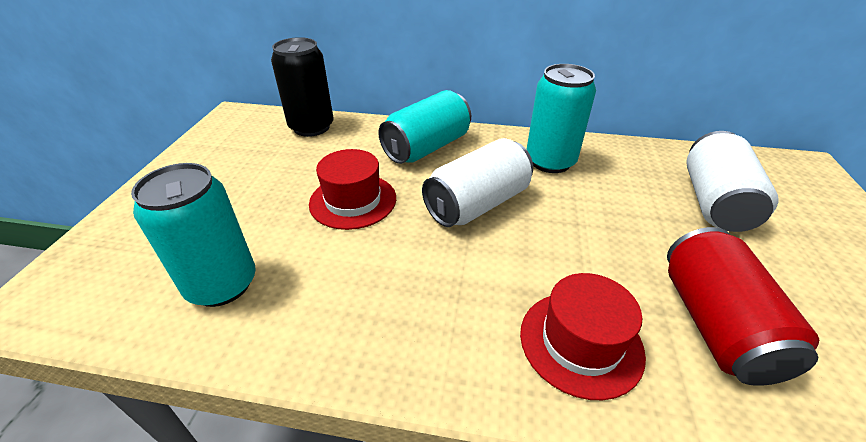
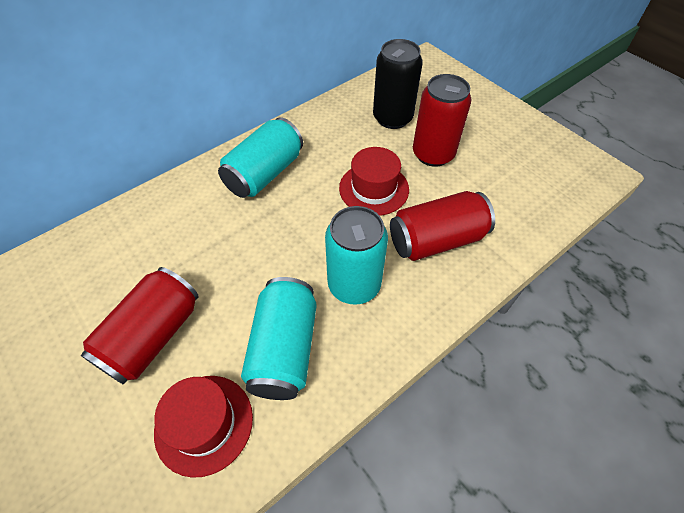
red can: 1 -> 3
white can: 2 -> 0

